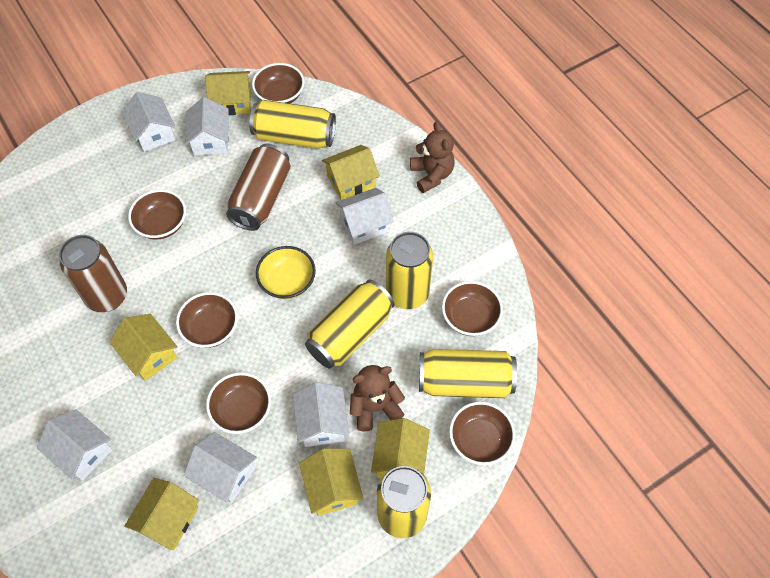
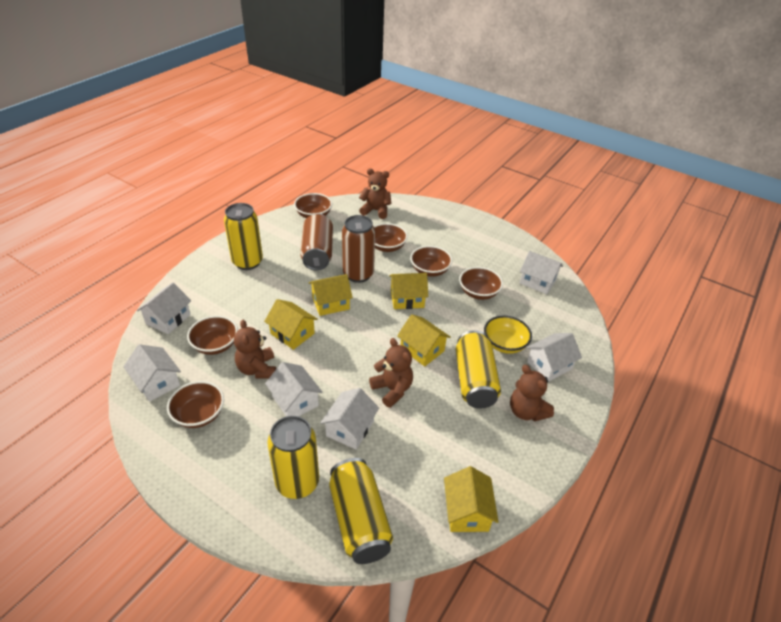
brown teddy bear: 2 -> 4
yellow can: 5 -> 4
yellow house: 6 -> 5

